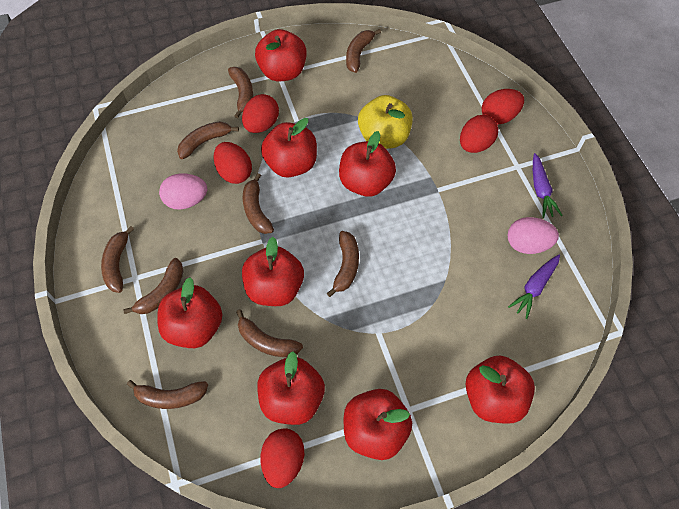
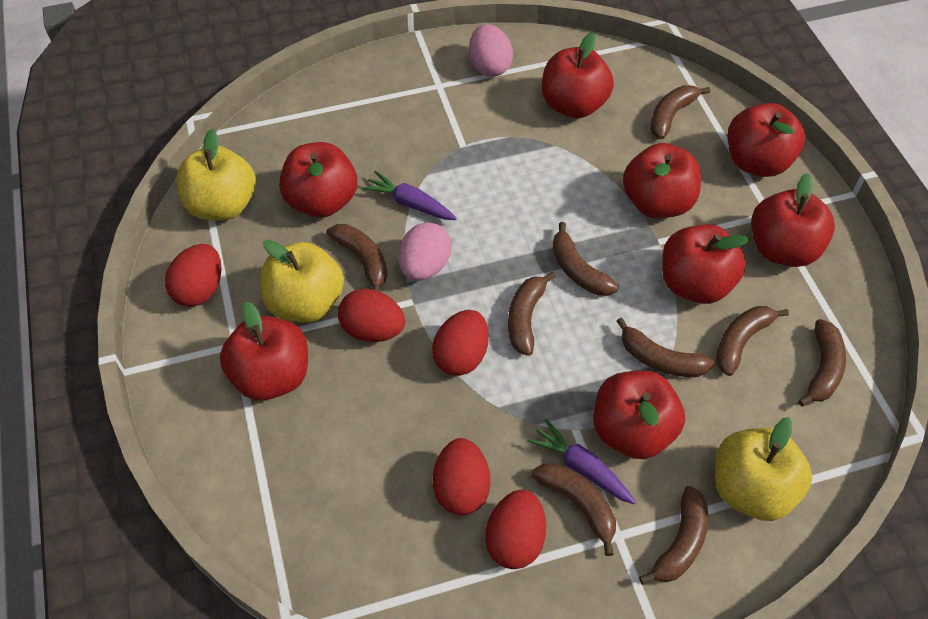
yellow apple: 1 -> 3

